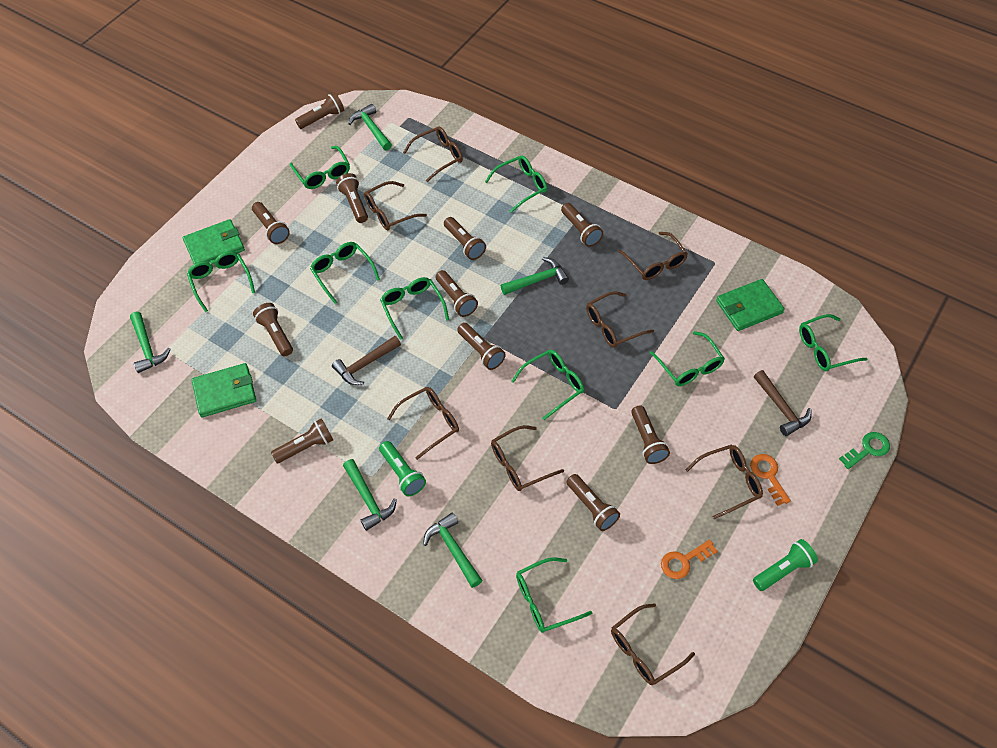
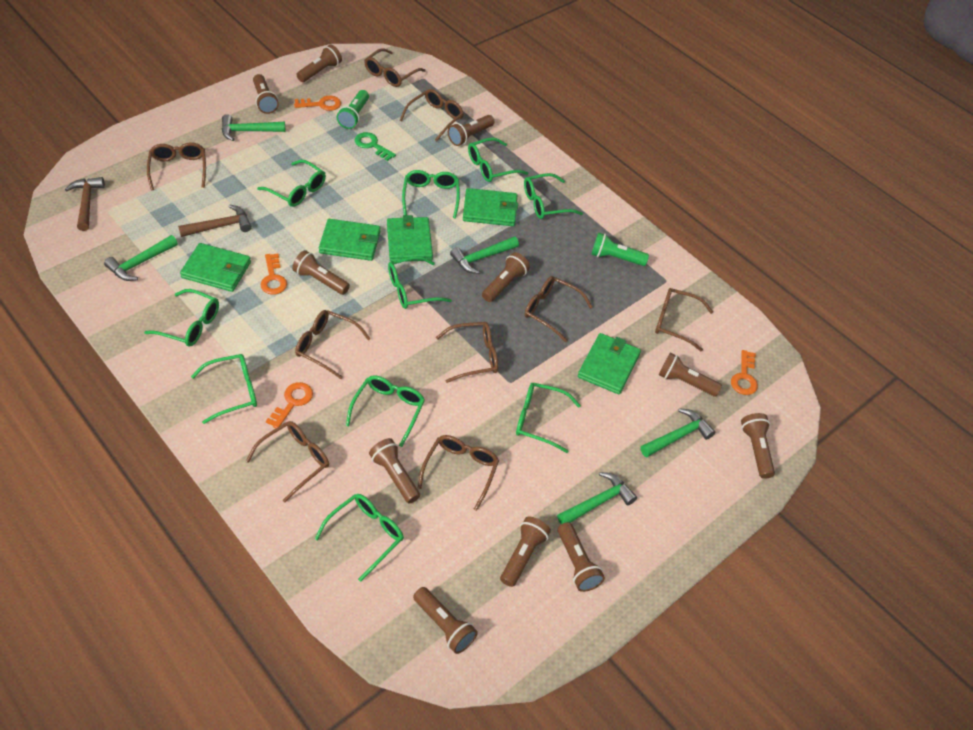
brown glasses: 8 -> 9
green glasses: 9 -> 10
green wallet: 3 -> 5
orange key: 2 -> 4

